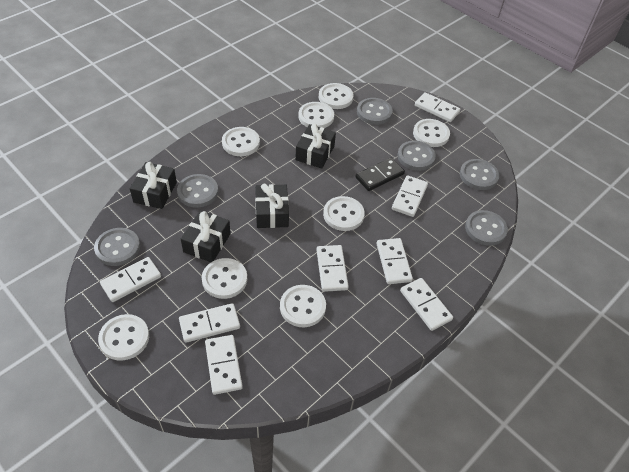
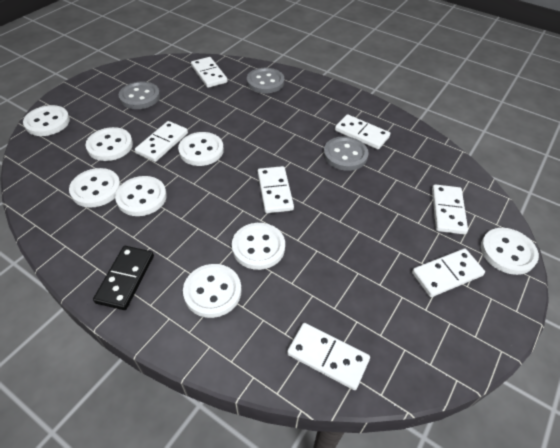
black gift: 4 -> 0
grey button: 6 -> 3
white domino: 8 -> 7

